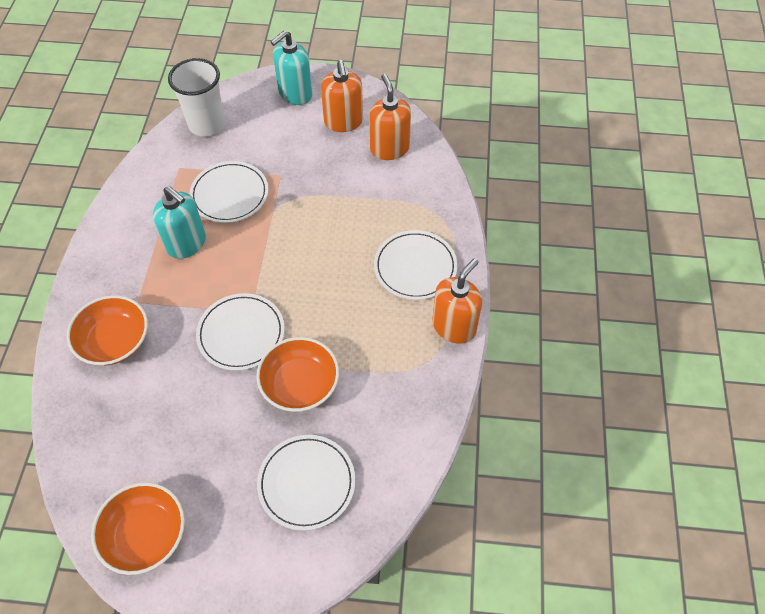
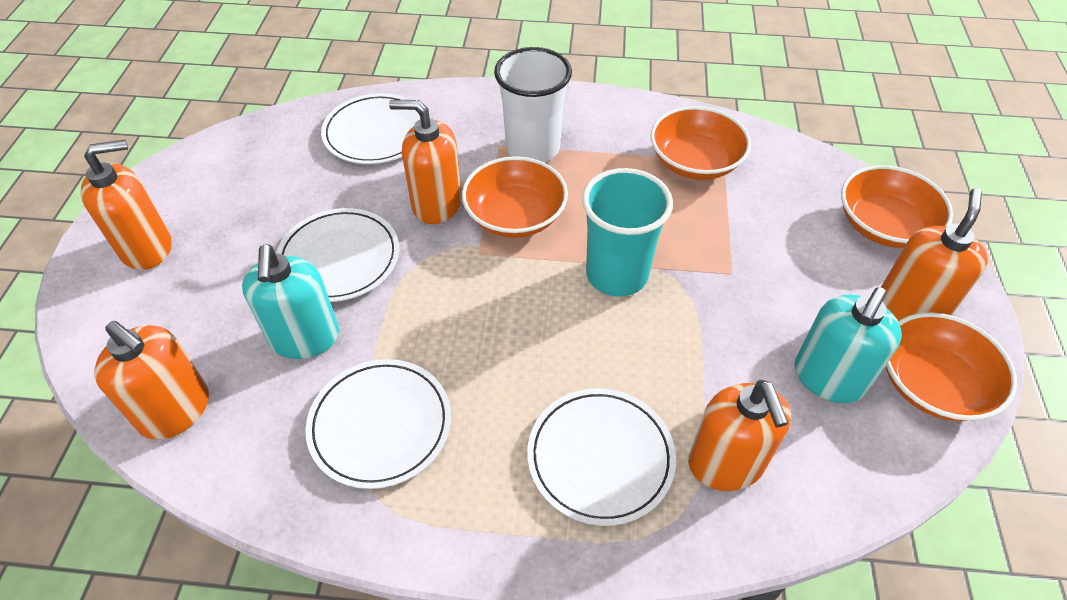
orange bowl: 3 -> 4
orange soap dispenser: 3 -> 5
turquoise cup: 0 -> 1

